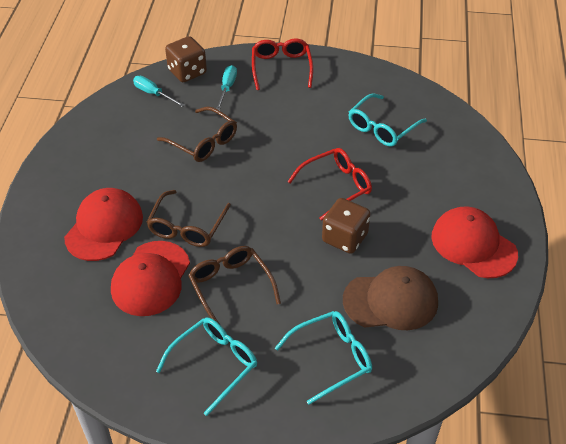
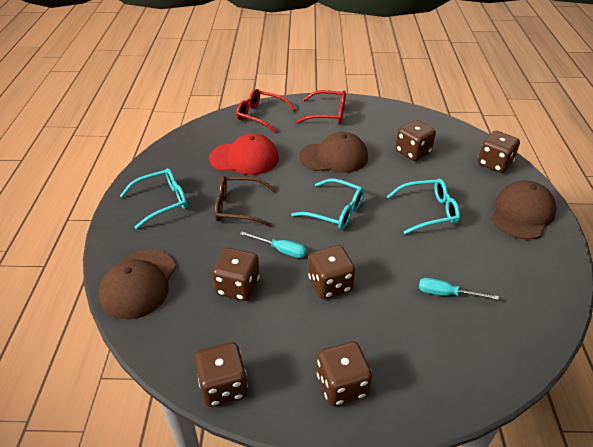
brown cap: 1 -> 3
brown dice: 2 -> 6
brown glasses: 3 -> 1
red cap: 3 -> 1

